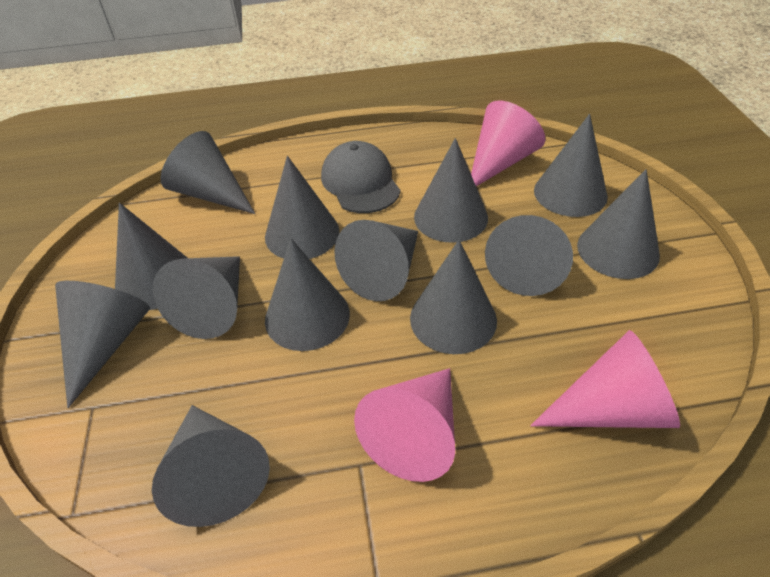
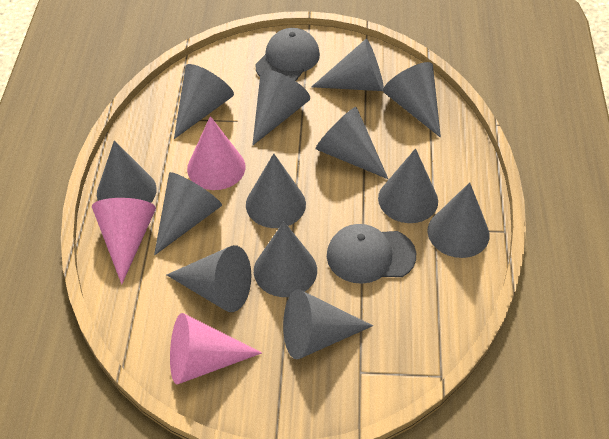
grey cap: 1 -> 2

